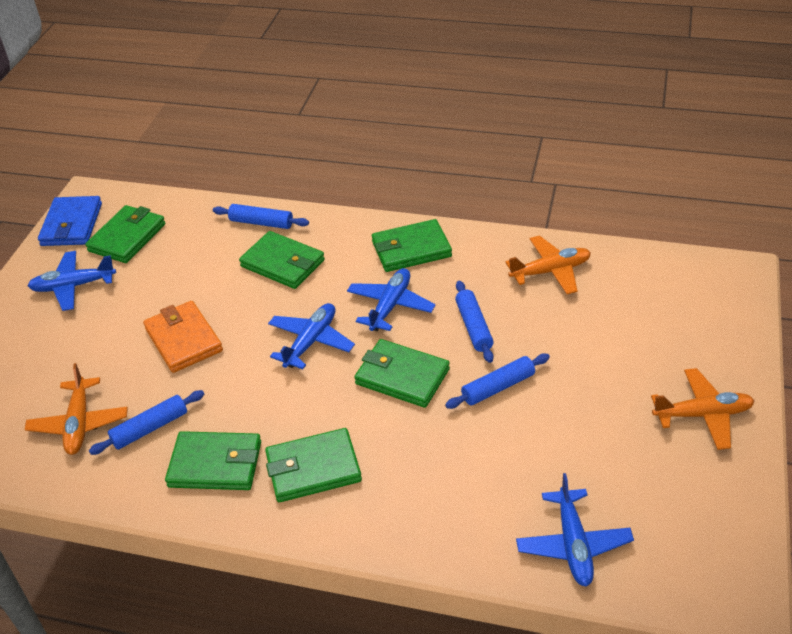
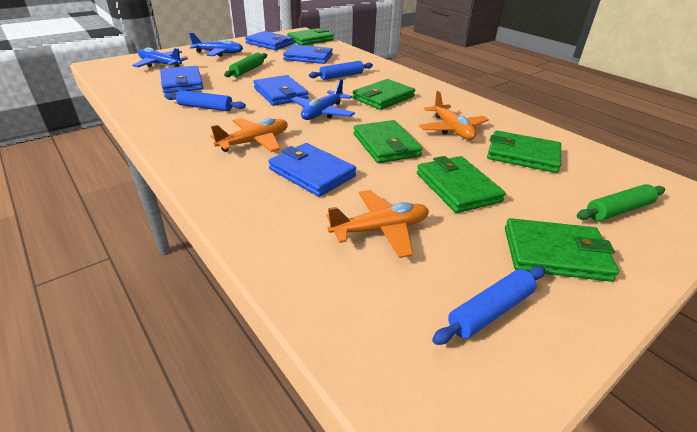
blue plane: 4 -> 3
blue rolling pin: 4 -> 3
blue wallet: 1 -> 5
green rolling pin: 0 -> 2
orange wallet: 1 -> 0

